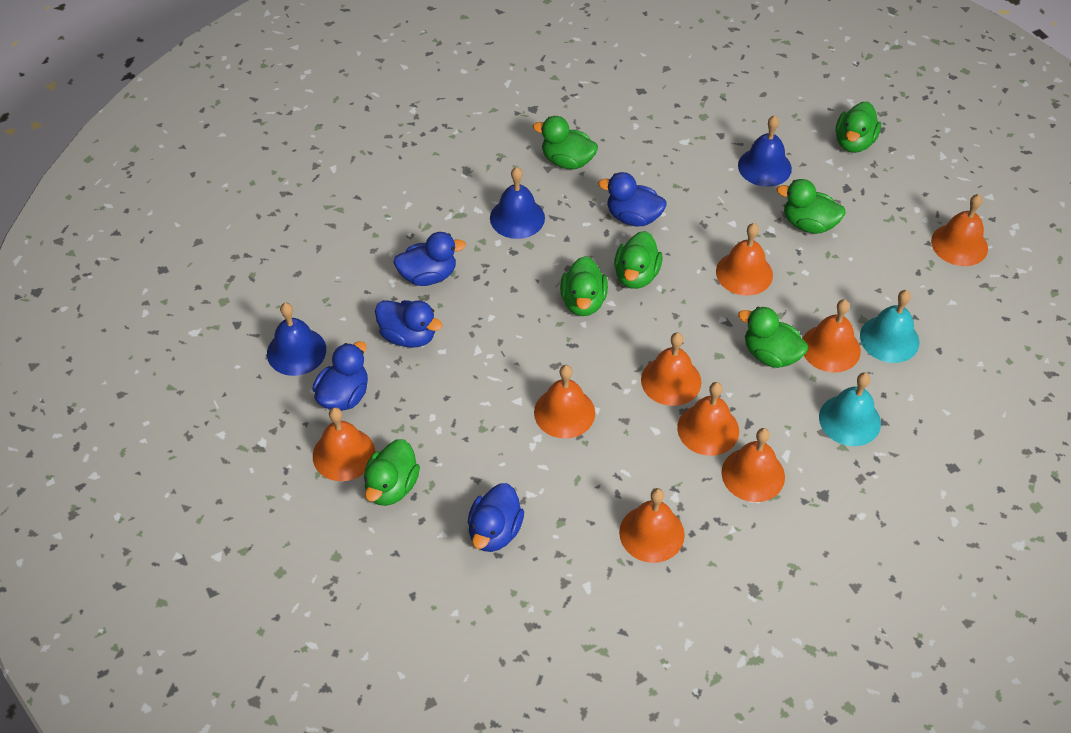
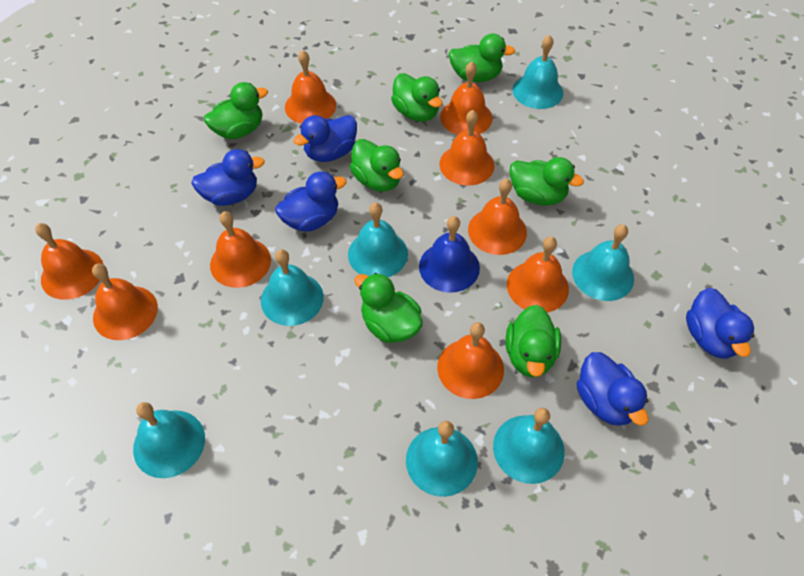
blue bell: 3 -> 1
turquoise bell: 2 -> 7

